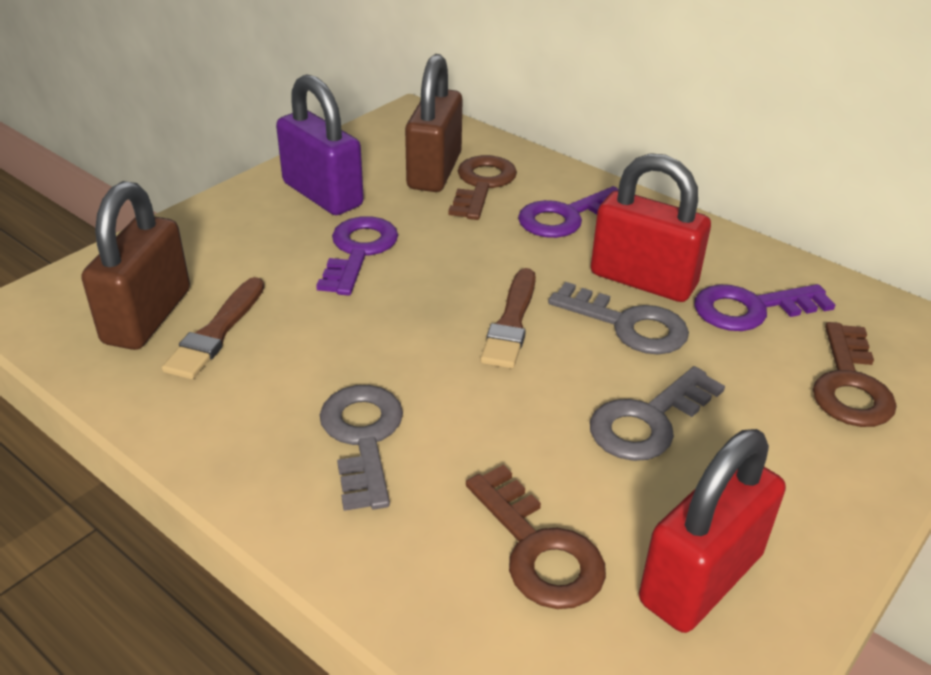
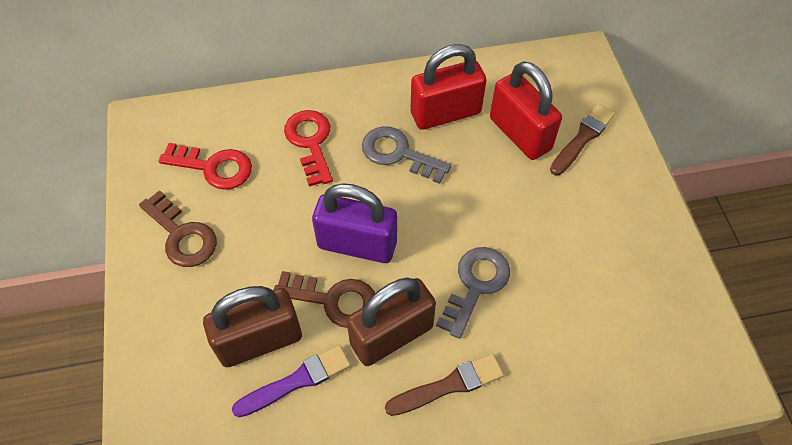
brown key: 3 -> 2
grey key: 3 -> 2
purple brush: 0 -> 1
purple key: 3 -> 0
red key: 0 -> 2

